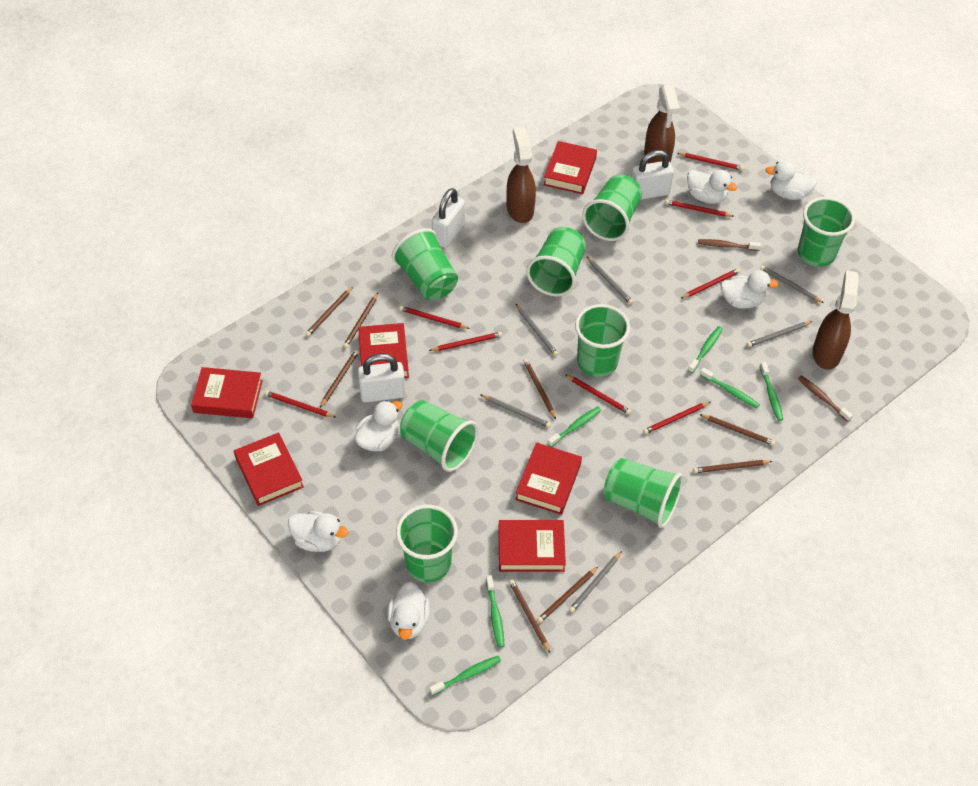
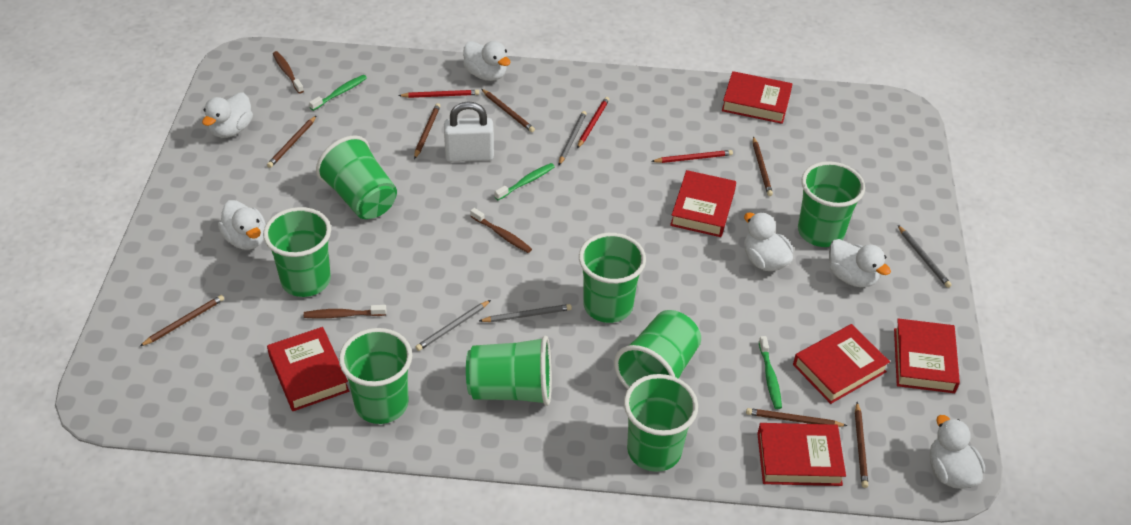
brown pencil: 8 -> 7
brown spray bottle: 3 -> 0
brown toothbrush: 2 -> 3
green toothbrush: 6 -> 3
grey pencil: 6 -> 4
red pencil: 8 -> 3
white padlock: 3 -> 1

